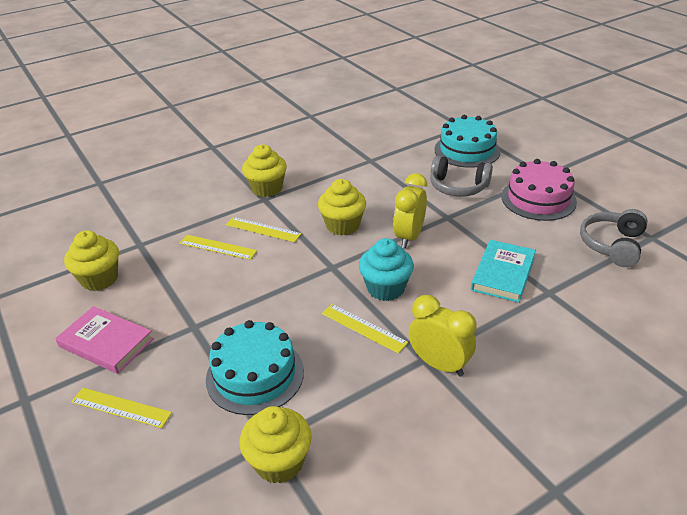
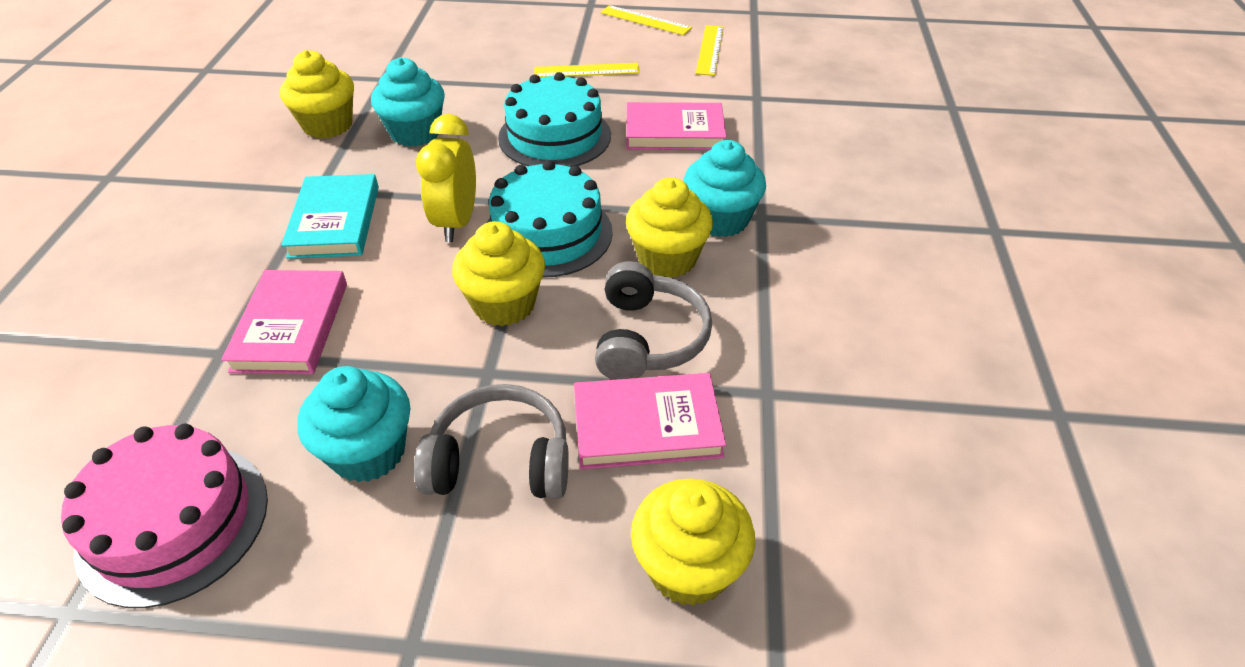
pink book: 1 -> 3
turquoise cupcake: 1 -> 3
yellow clock: 2 -> 1
yellow ruler: 4 -> 3

